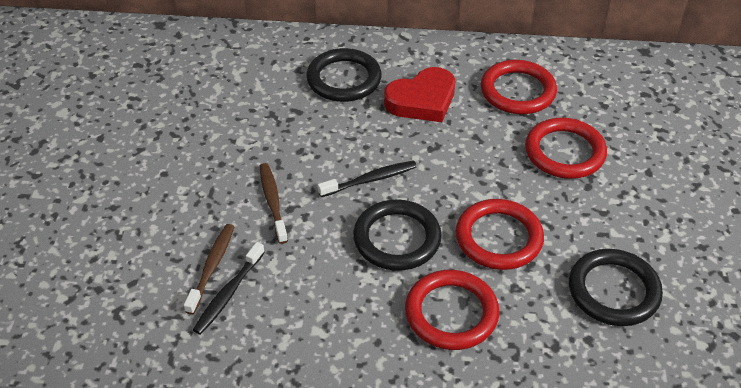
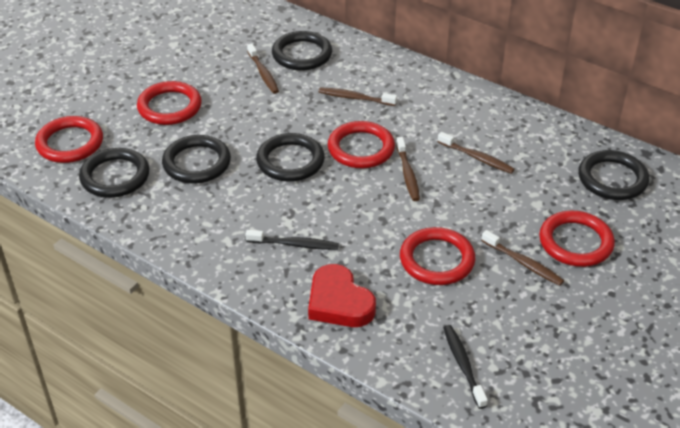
black ring: 3 -> 5
brown toothbrush: 2 -> 5
red ring: 4 -> 5

